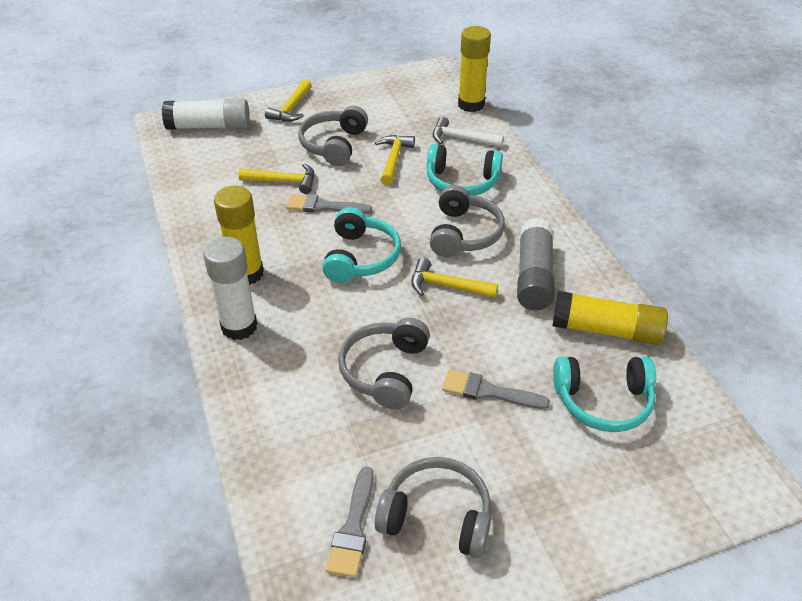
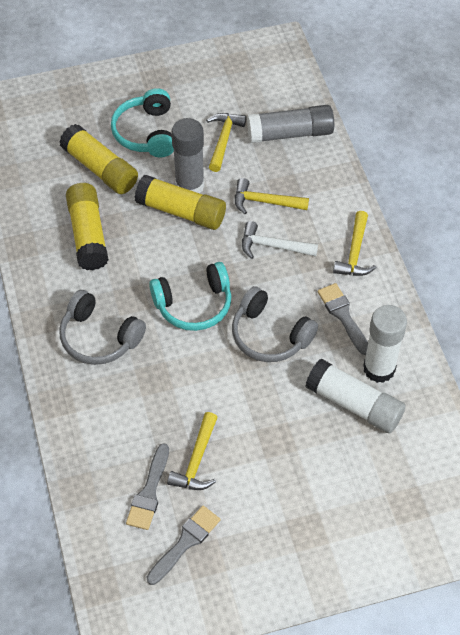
grey glue stick: 1 -> 2
grey headphones: 4 -> 2
turquoise headphones: 3 -> 2

